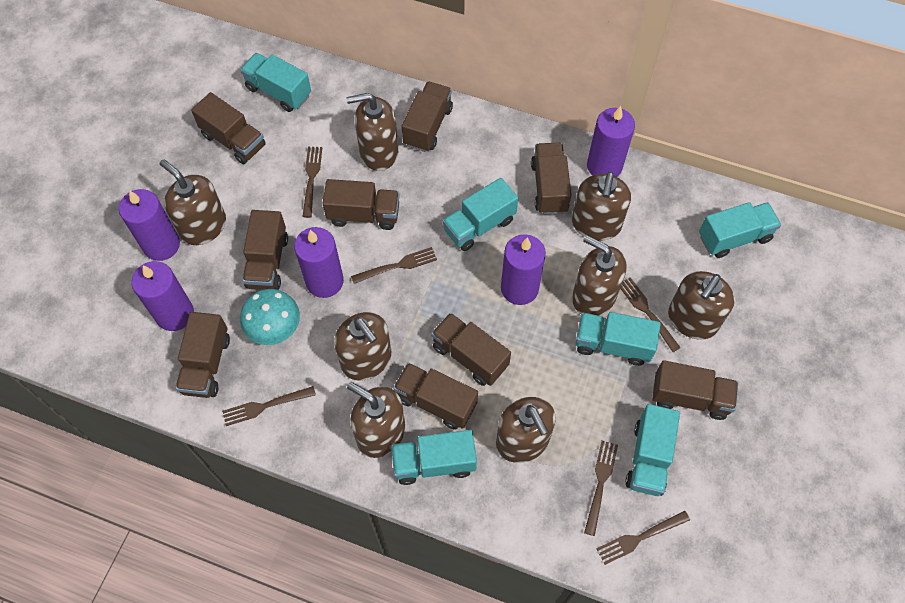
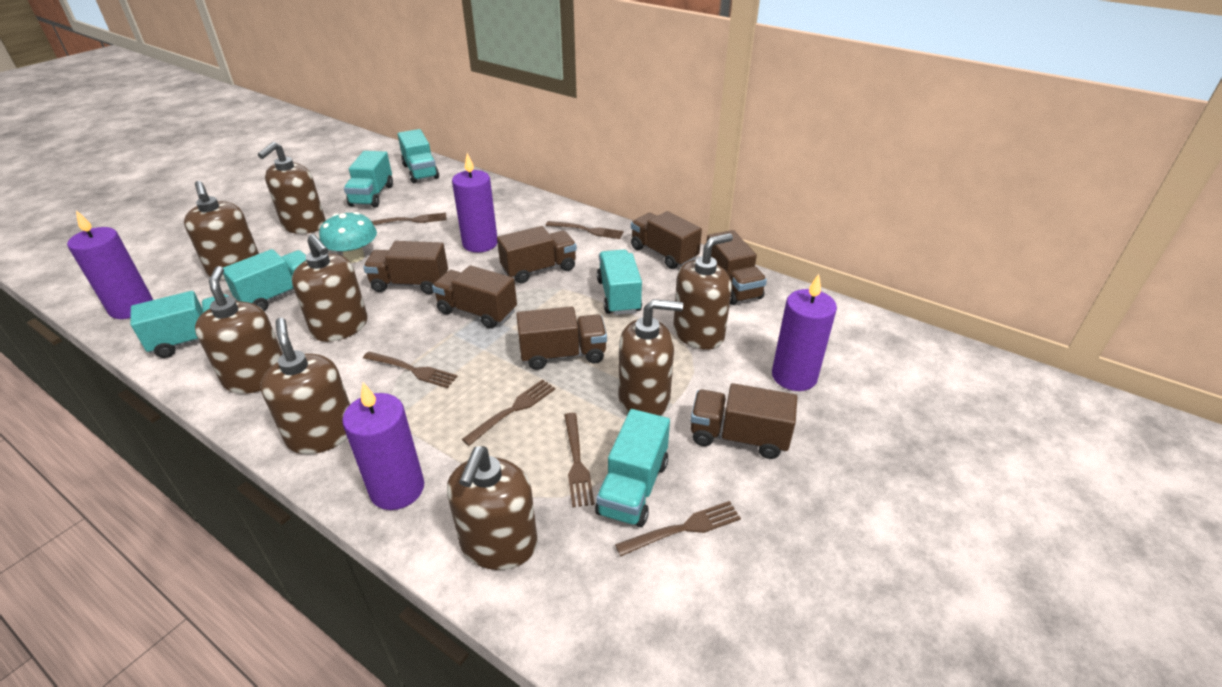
brown truck: 9 -> 7
purple candle: 5 -> 4

